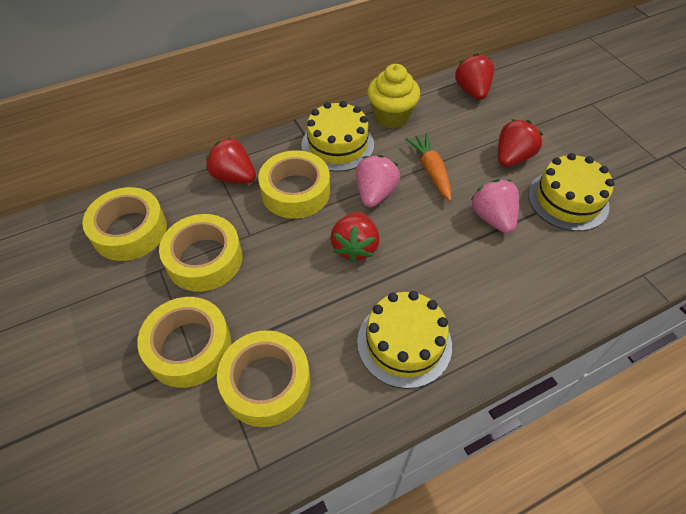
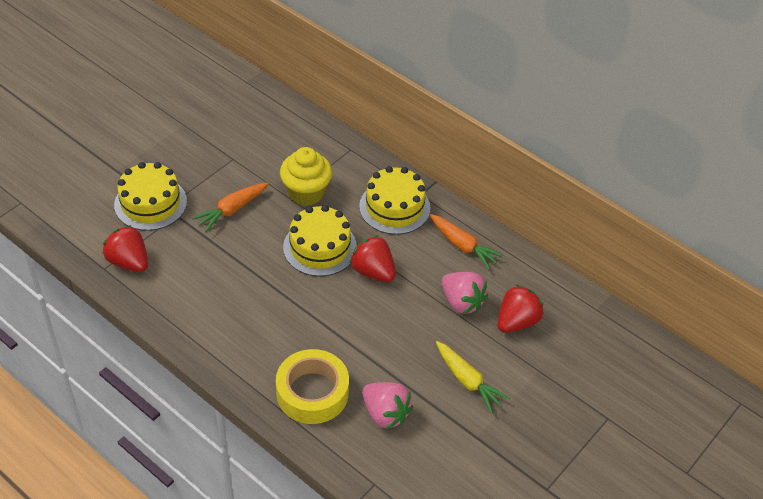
orange carrot: 1 -> 2
red strawberry: 4 -> 3
yellow carrot: 0 -> 1
yellow tape: 5 -> 1

